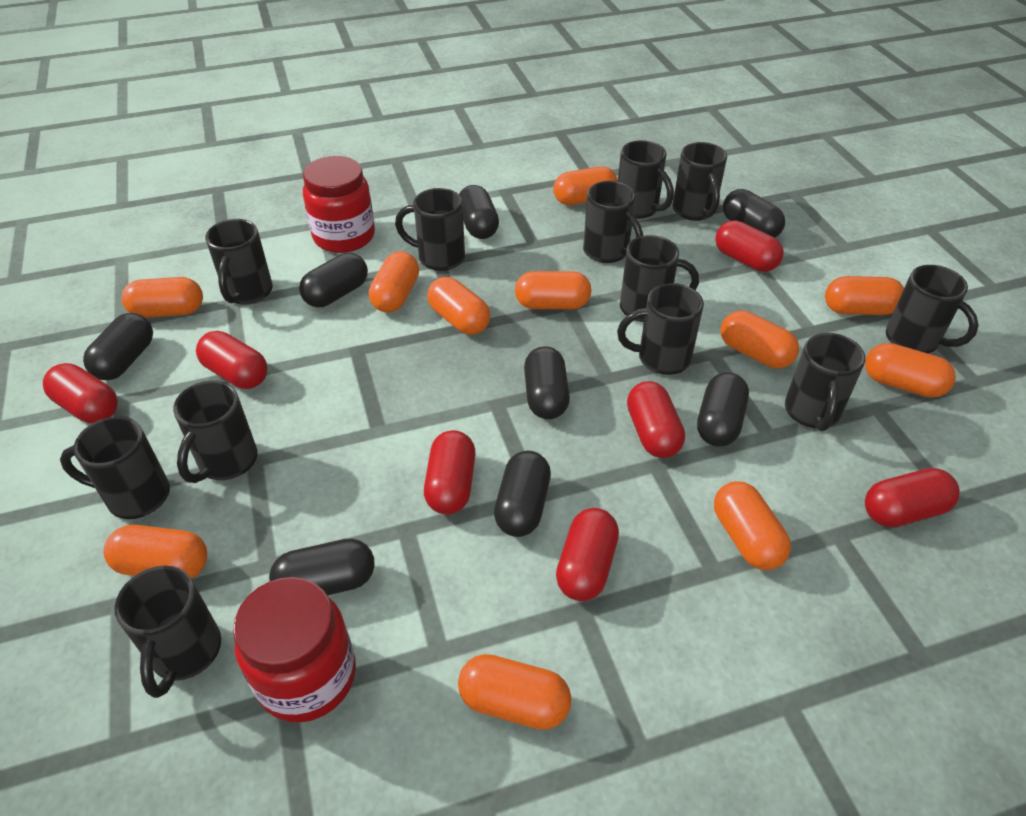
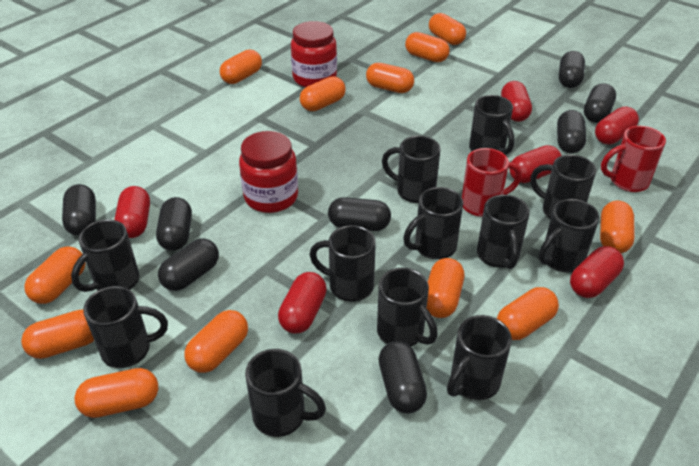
orange capsule: 11 -> 12
red capsule: 7 -> 6
red mug: 0 -> 2

